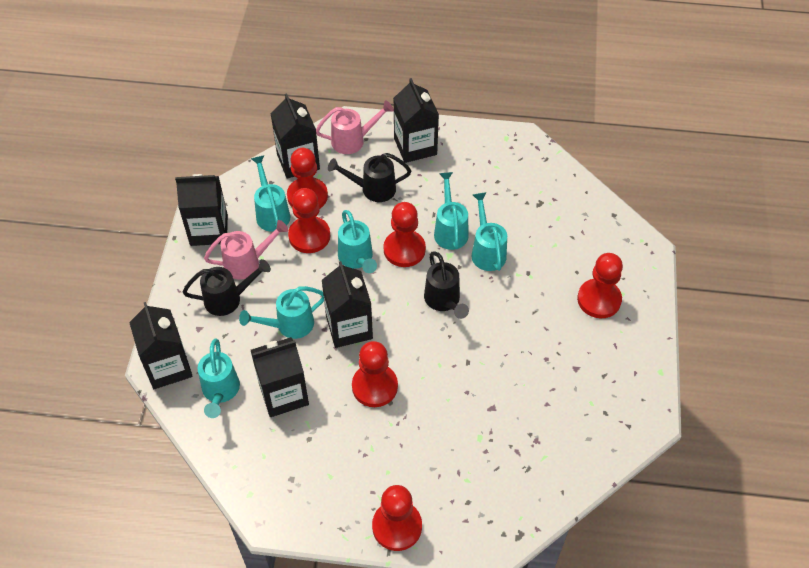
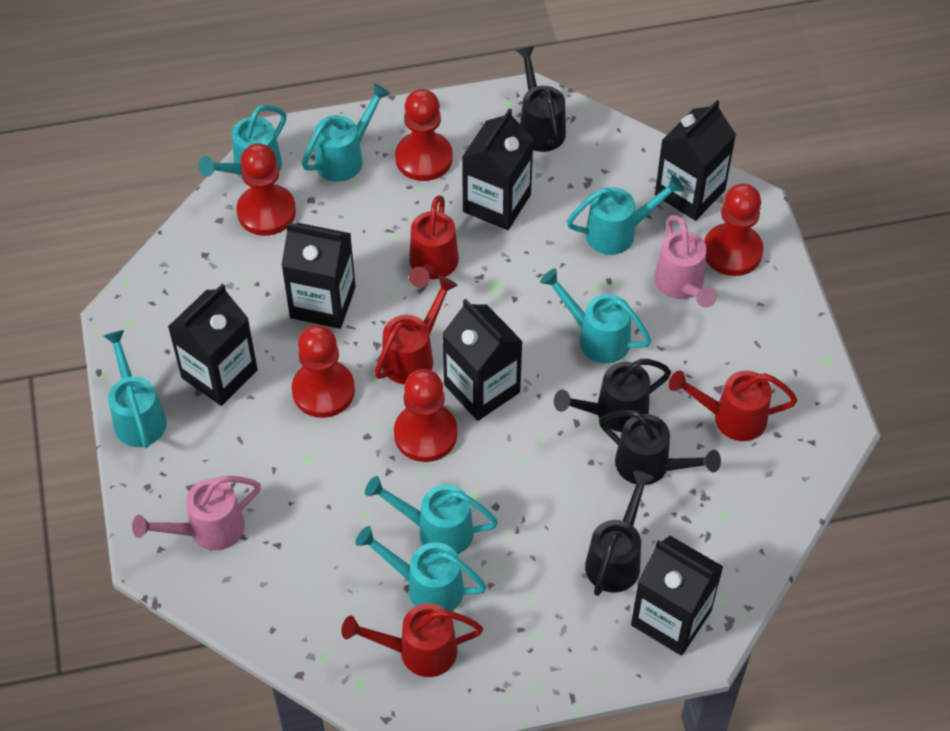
black watering can: 3 -> 4
red pawn: 6 -> 5
red watering can: 0 -> 4
turquoise watering can: 6 -> 7

